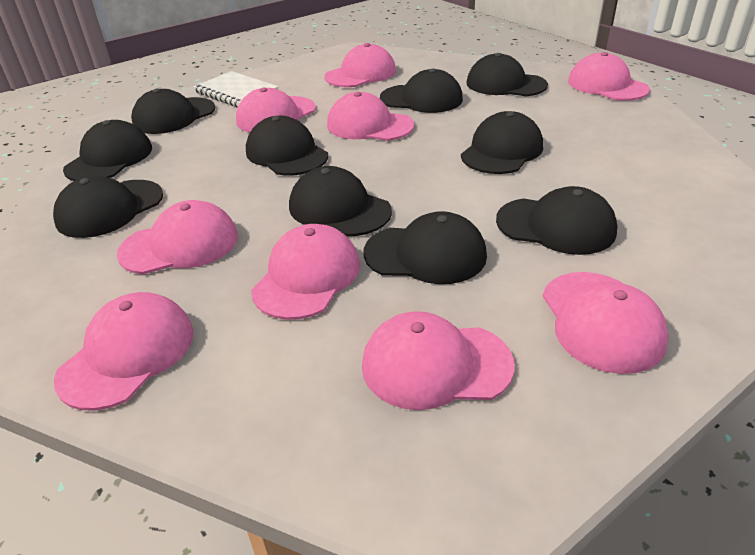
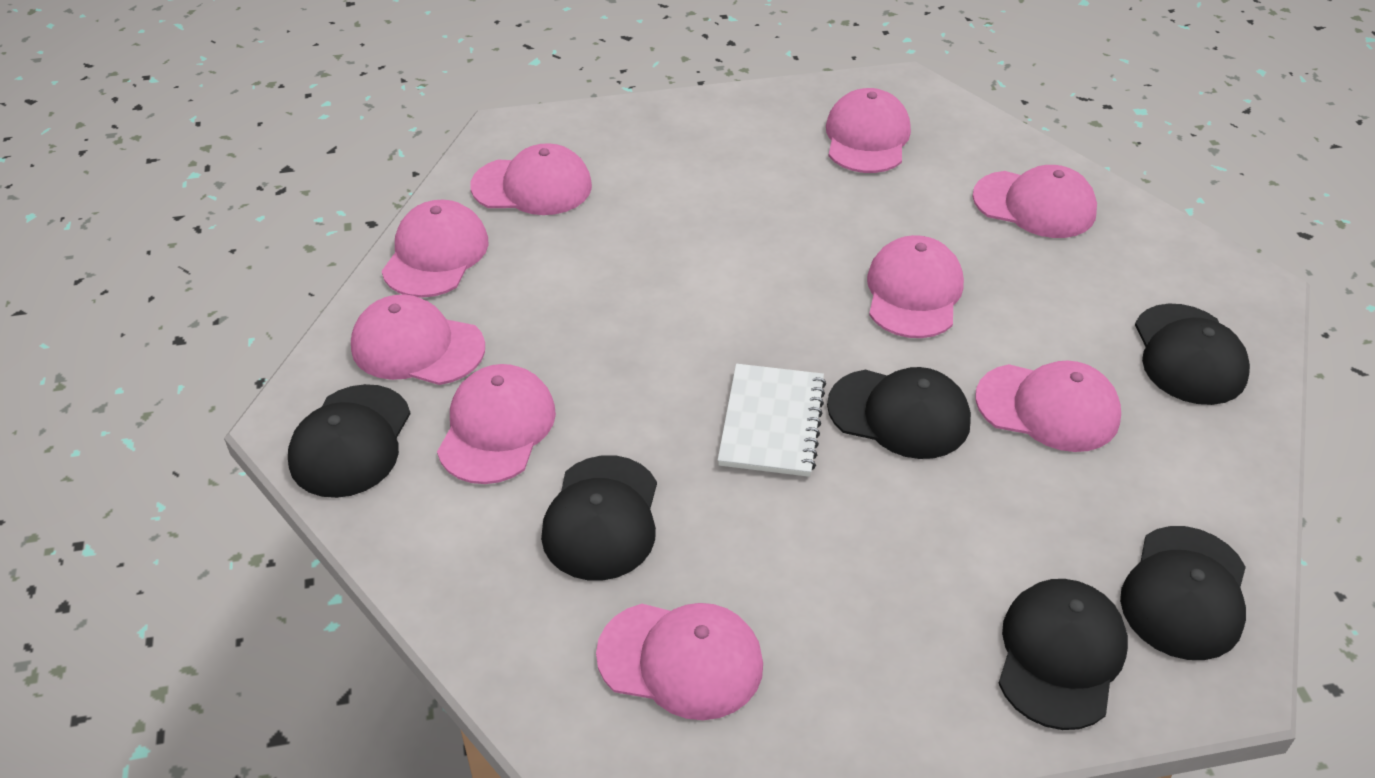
black cap: 10 -> 6

